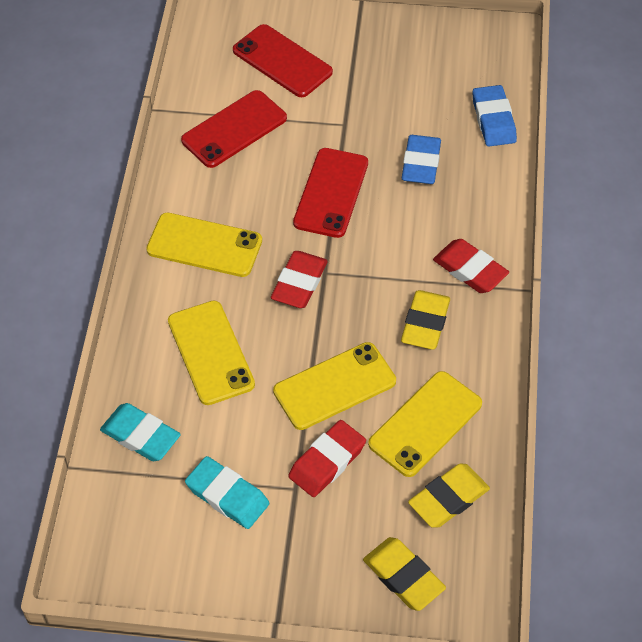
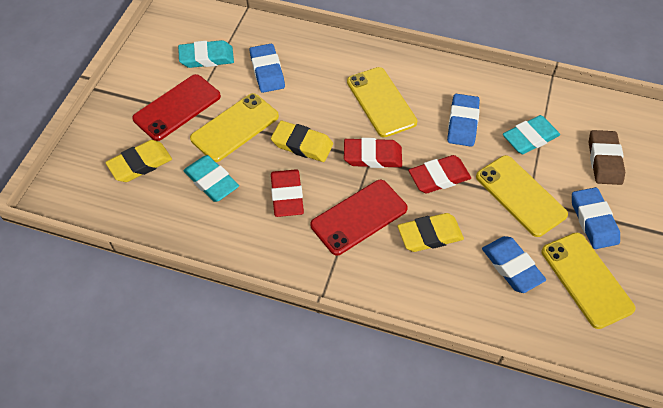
blue eraser: 2 -> 4
brown eraser: 0 -> 1
red phone: 3 -> 2
turquoise eraser: 2 -> 3

